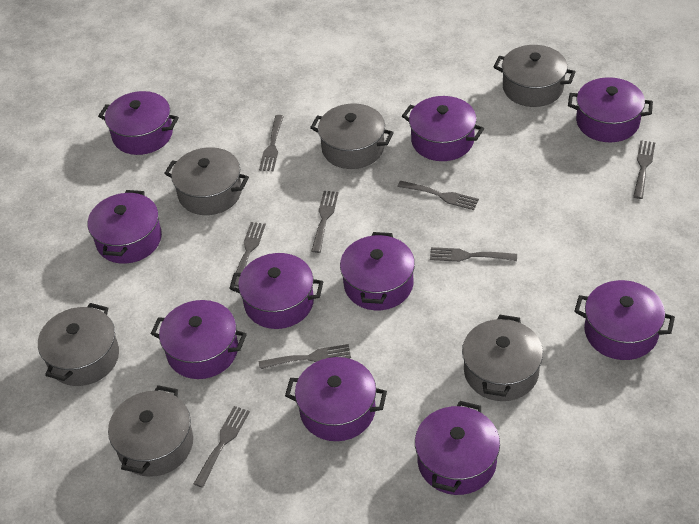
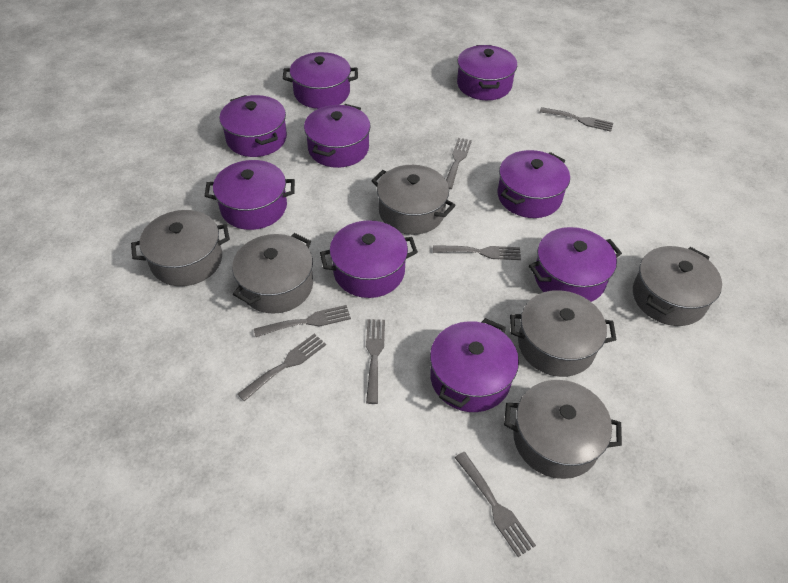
grey fork: 8 -> 7
purple pot: 10 -> 9

